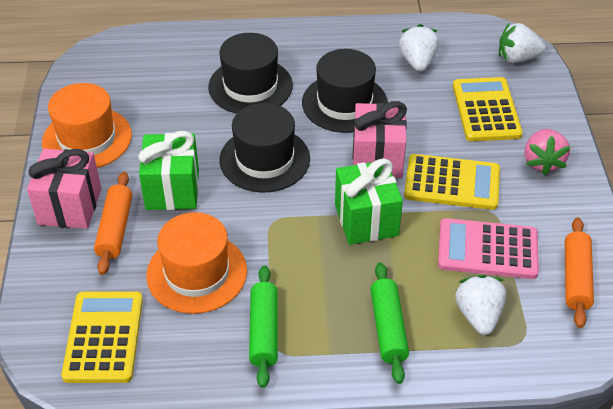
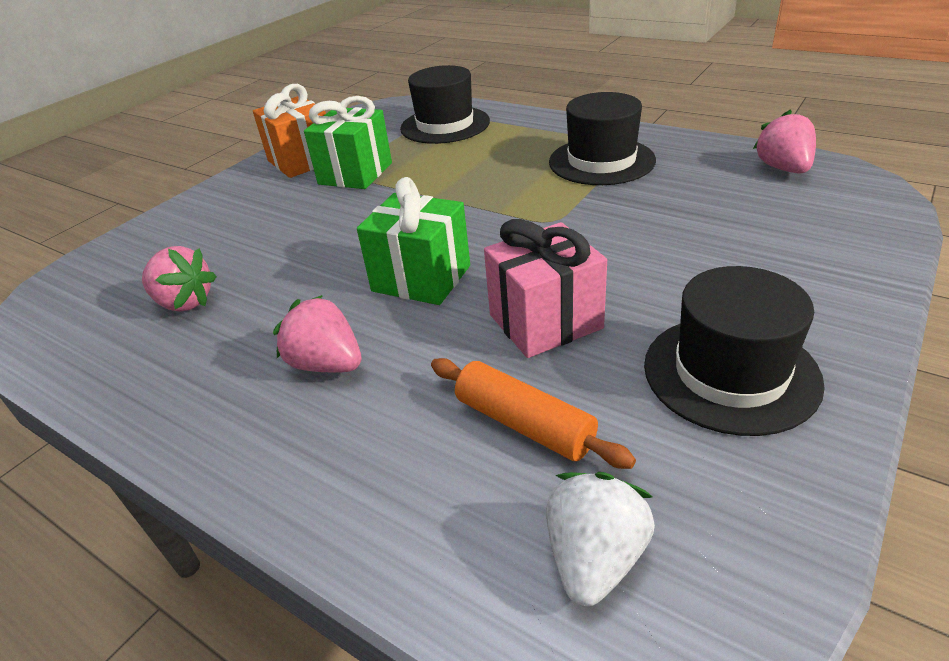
green rolling pin: 2 -> 0
orange gift: 0 -> 1
orange hat: 2 -> 0
orange rolling pin: 2 -> 1
pink calculator: 1 -> 0
pink gift: 2 -> 1
pink strawberry: 1 -> 3
white strawberry: 3 -> 1
yellow calculator: 3 -> 0

